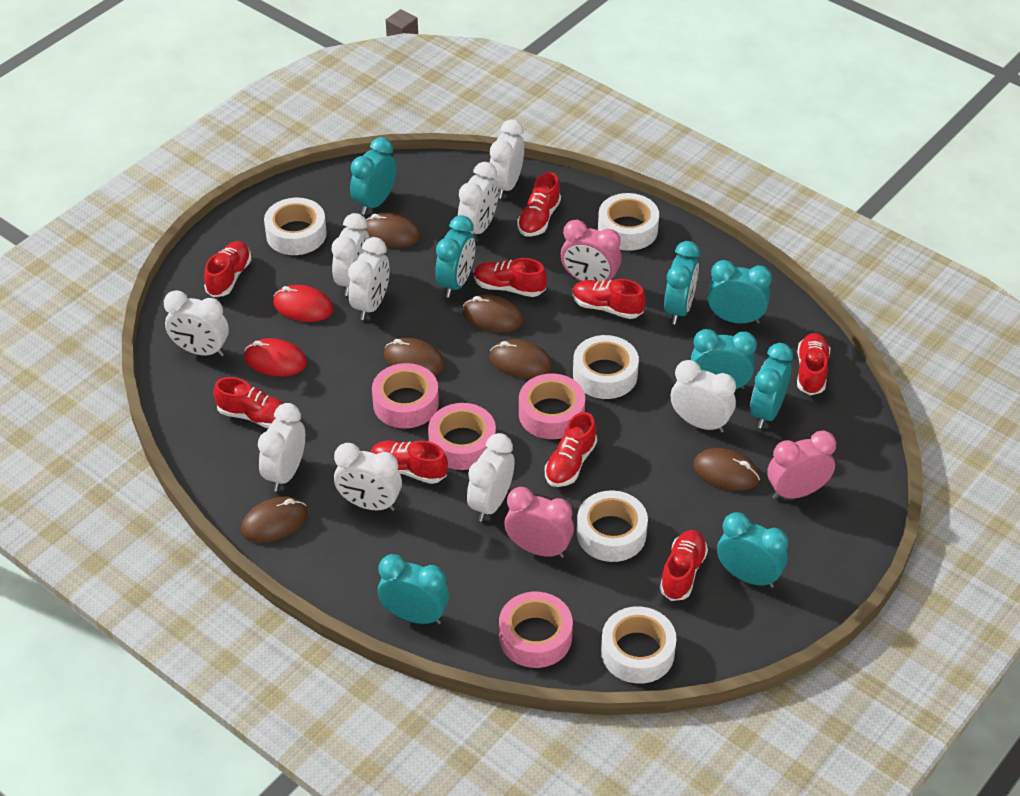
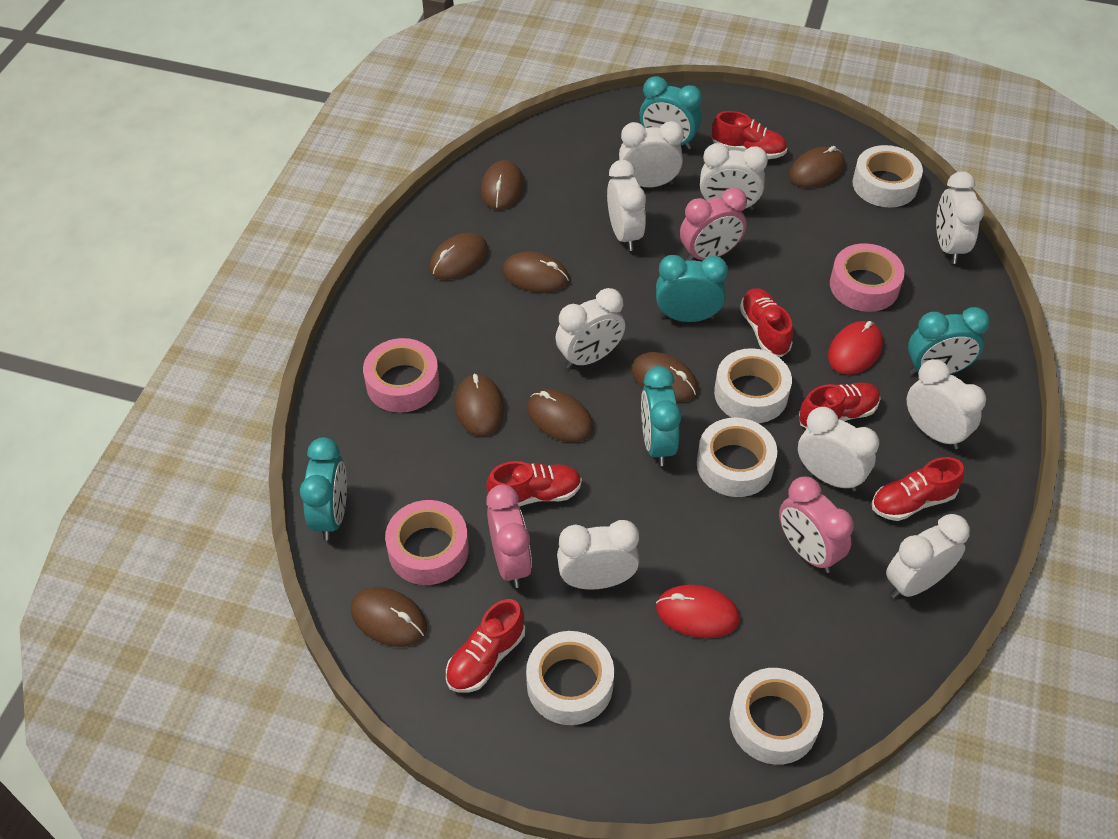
brown mouse: 6 -> 8
pink tape: 4 -> 3
red shoe: 9 -> 6
turquoise clock: 8 -> 5

